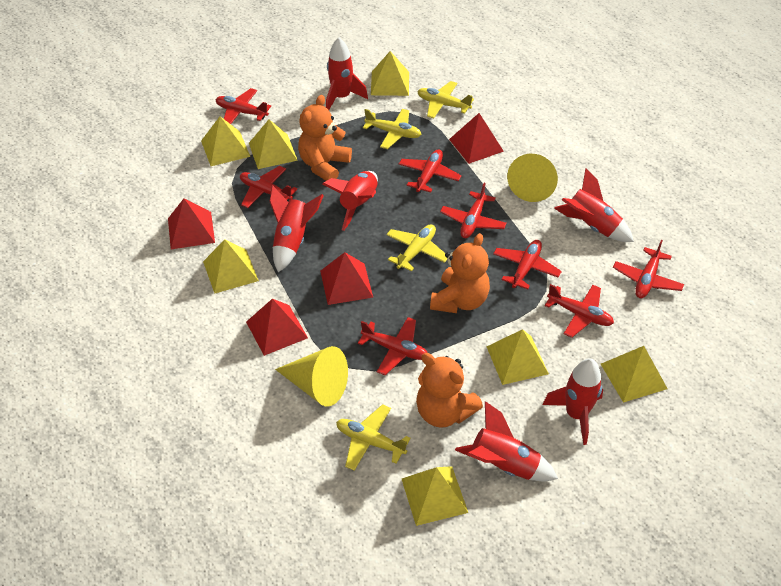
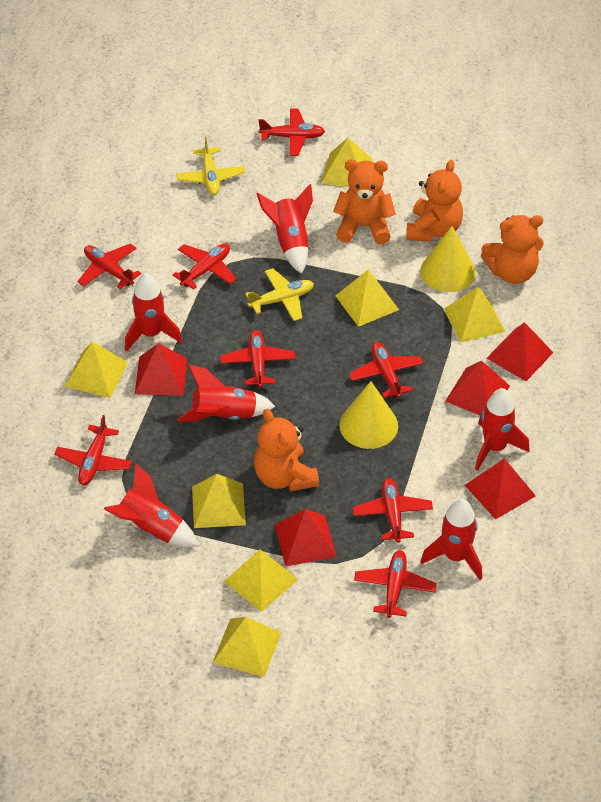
orange teddy bear: 3 -> 4
red pyramid: 4 -> 5
yellow plane: 4 -> 2

